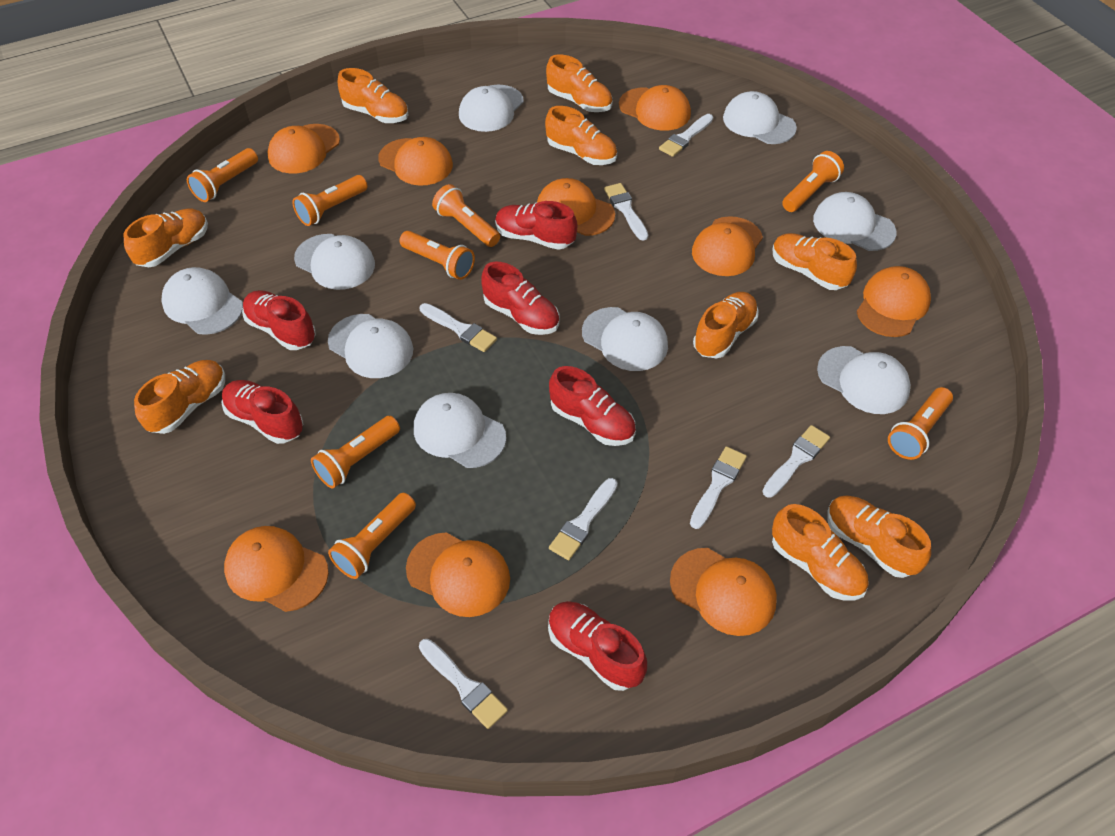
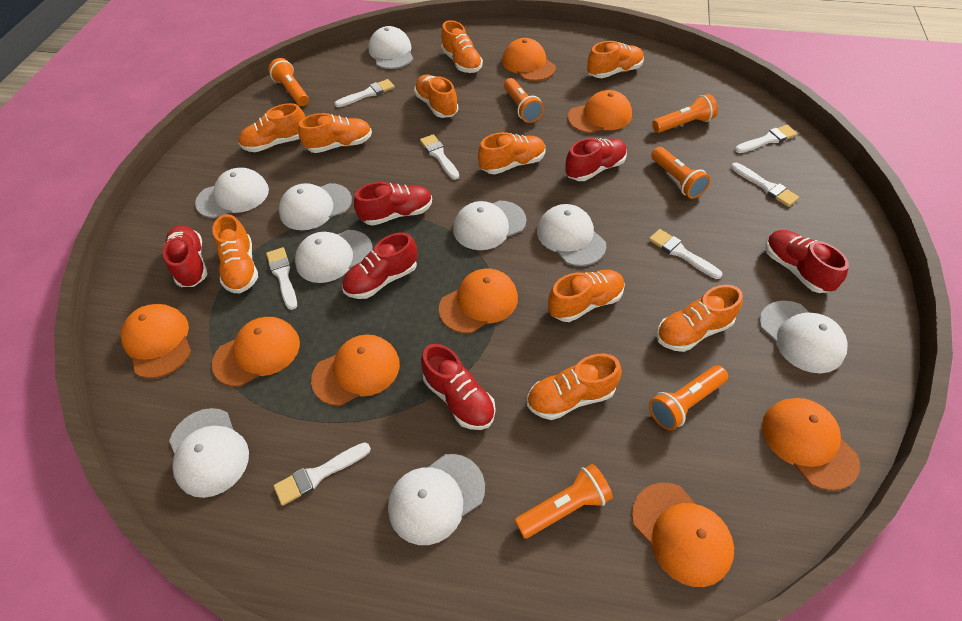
orange cap: 9 -> 8
orange flashlight: 8 -> 6
orange shoe: 9 -> 10

